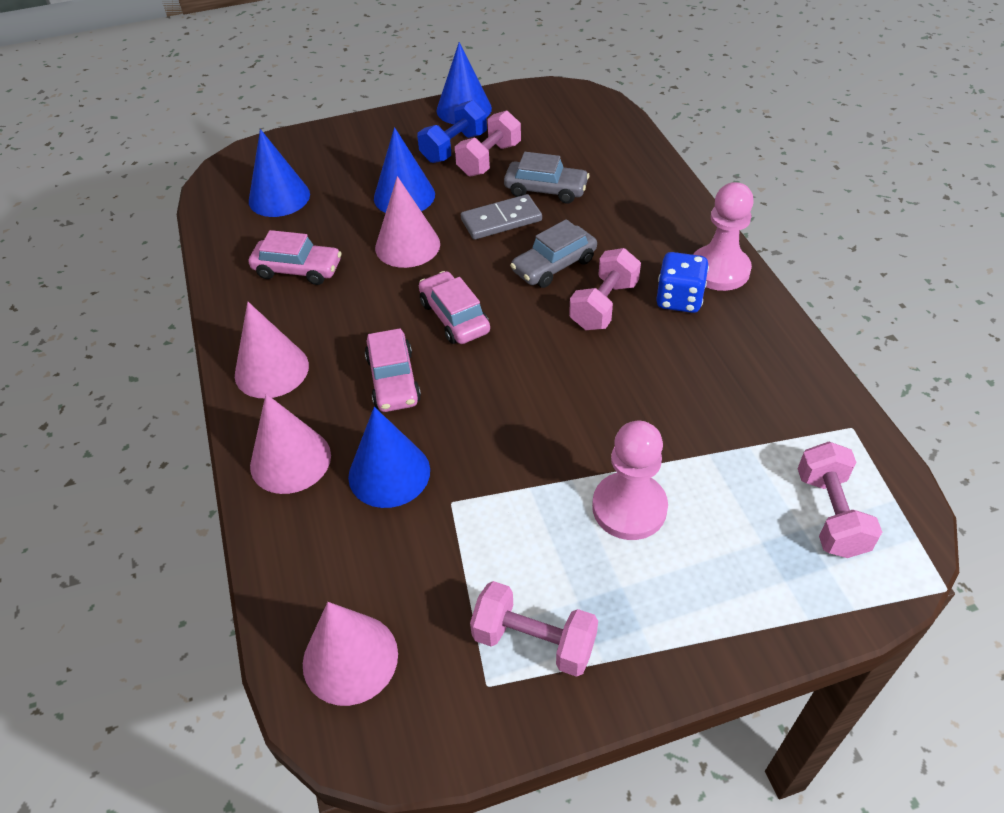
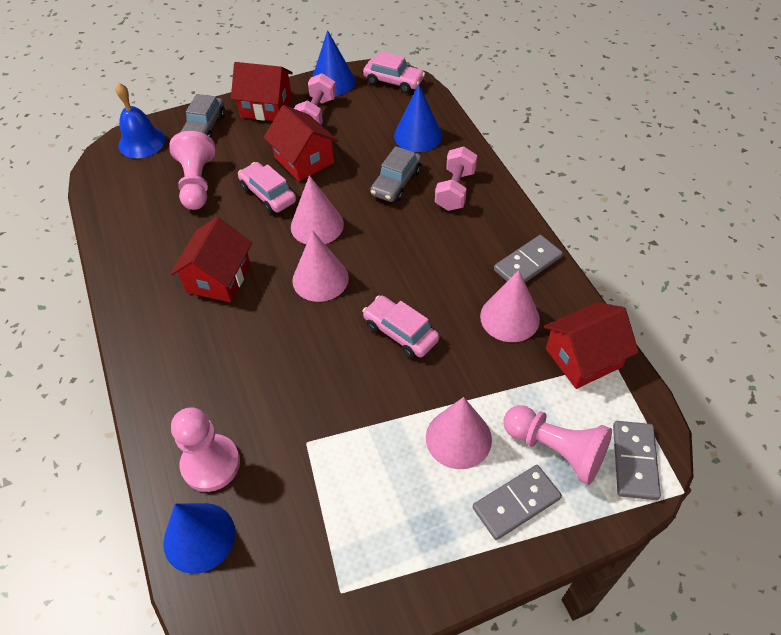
blue bell: 0 -> 1
blue cone: 4 -> 3
blue dice: 1 -> 0
blue dumbbell: 1 -> 0
grey domino: 1 -> 3
pink dumbbell: 4 -> 2
pink pawn: 2 -> 3
red house: 0 -> 4

